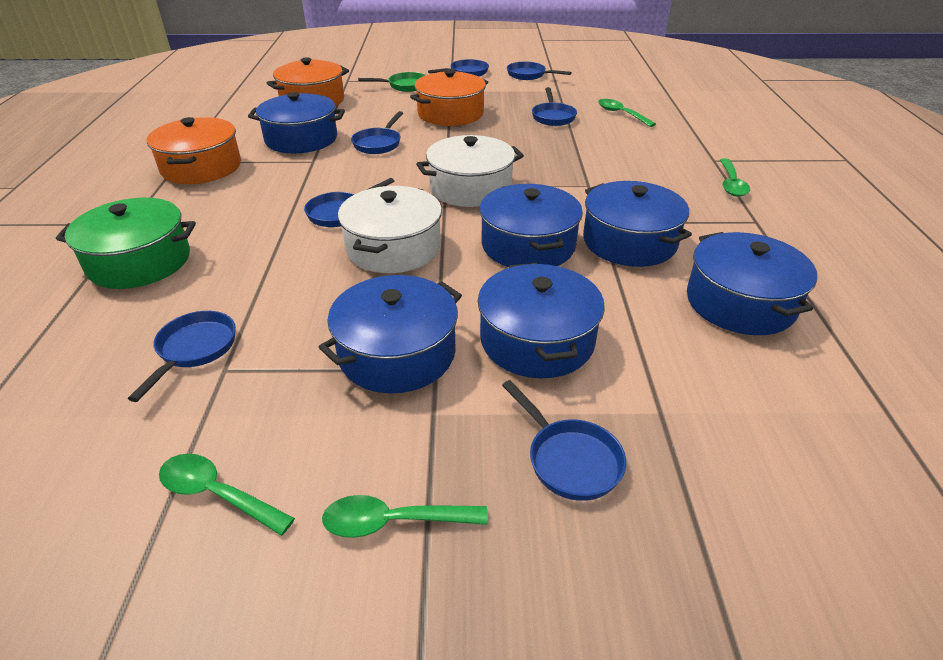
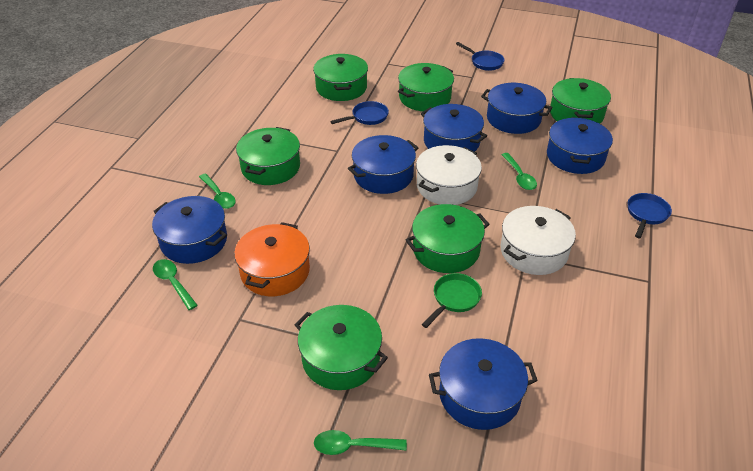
blue pan: 7 -> 3
green pot: 1 -> 6
orange pot: 3 -> 1

